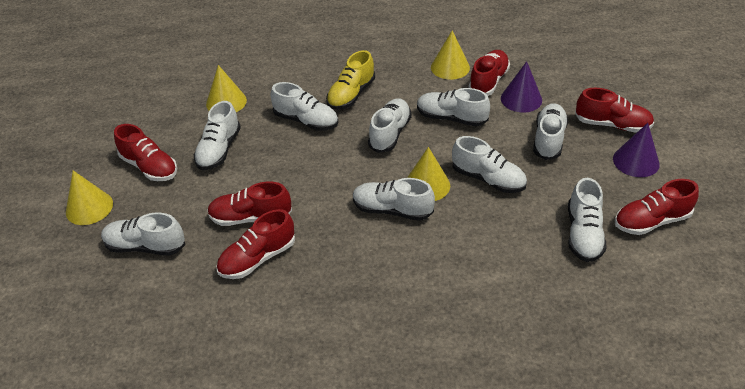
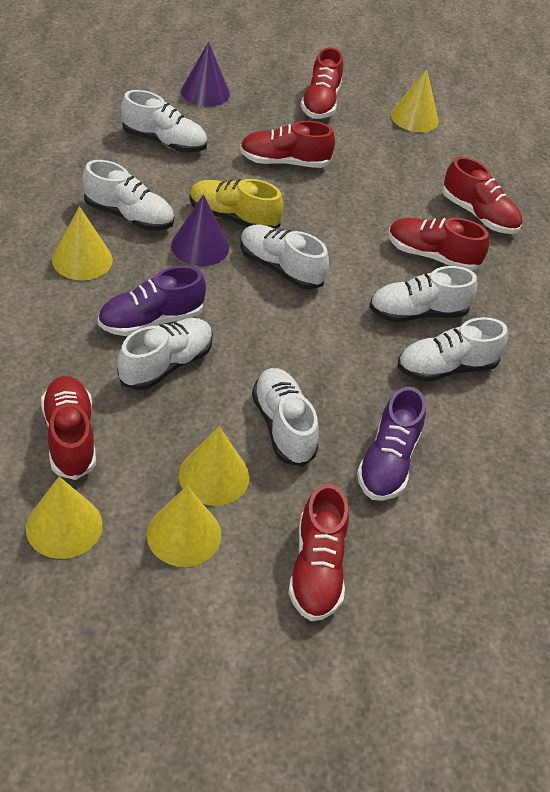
purple shoe: 0 -> 2
white shoe: 9 -> 7
yellow cone: 4 -> 5

